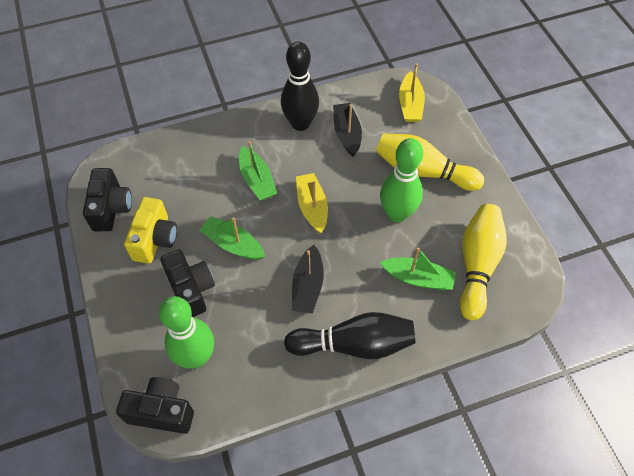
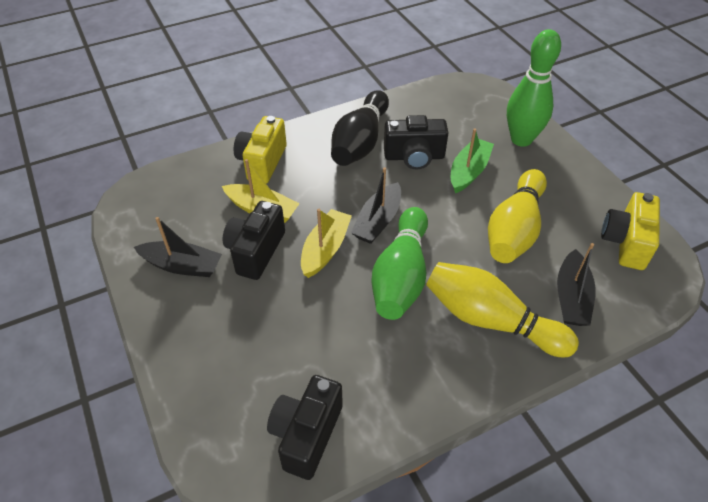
black boat: 2 -> 3
black bowling pin: 2 -> 1
green boat: 3 -> 1
yellow camera: 1 -> 2

